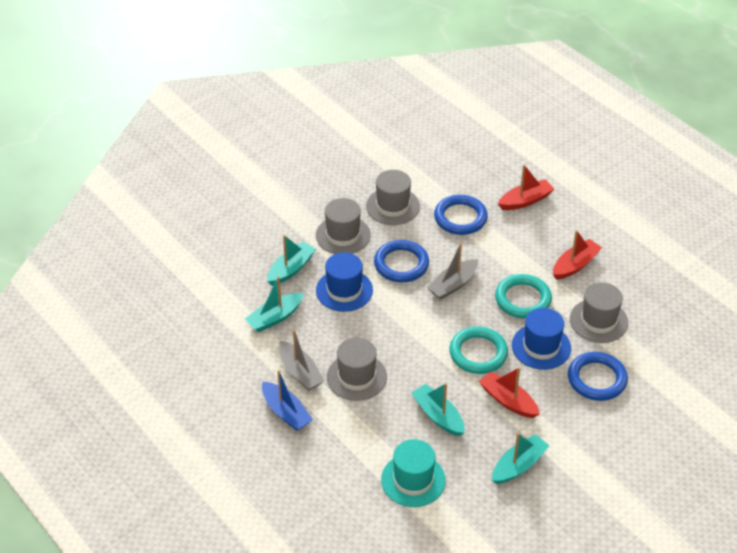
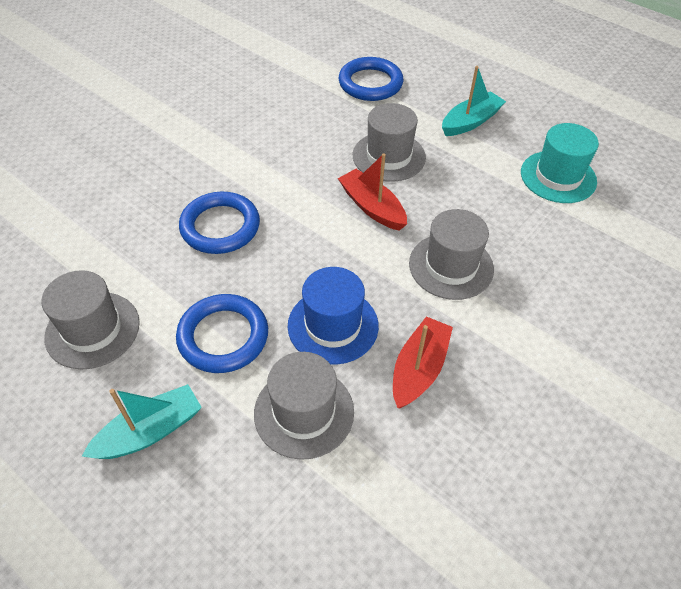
blue boat: 1 -> 0
blue hat: 2 -> 1
grey boat: 2 -> 0
red boat: 3 -> 2
turquoise boat: 4 -> 2
turquoise ring: 2 -> 0

